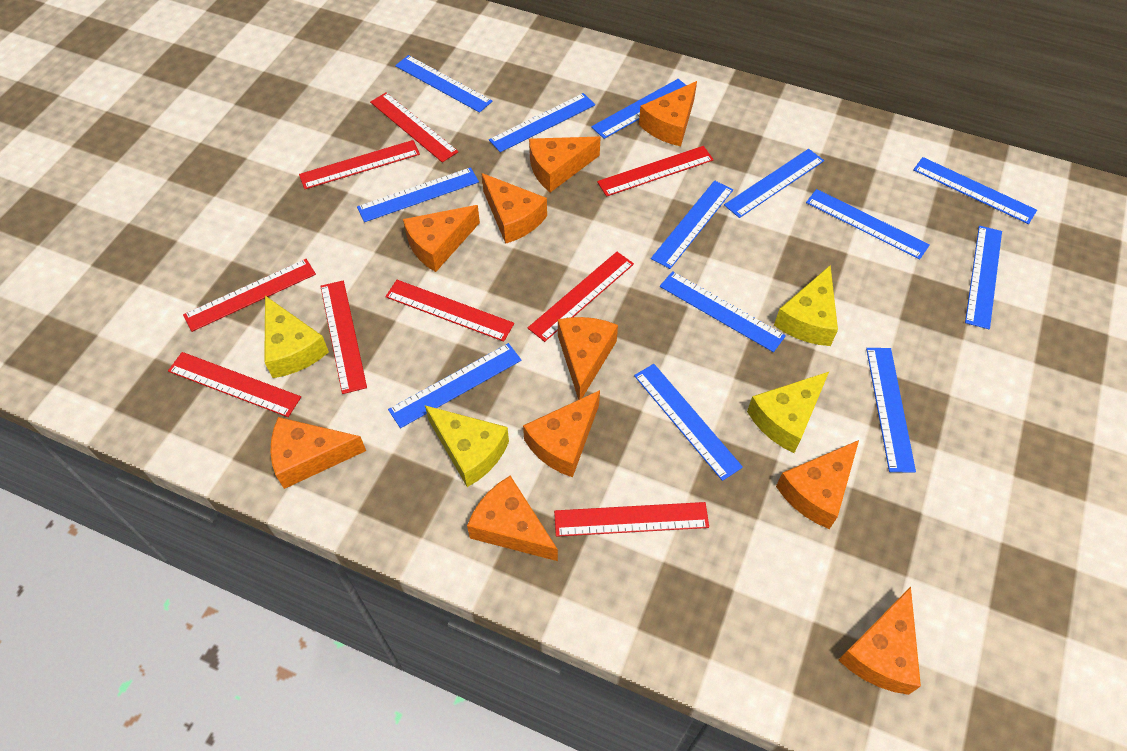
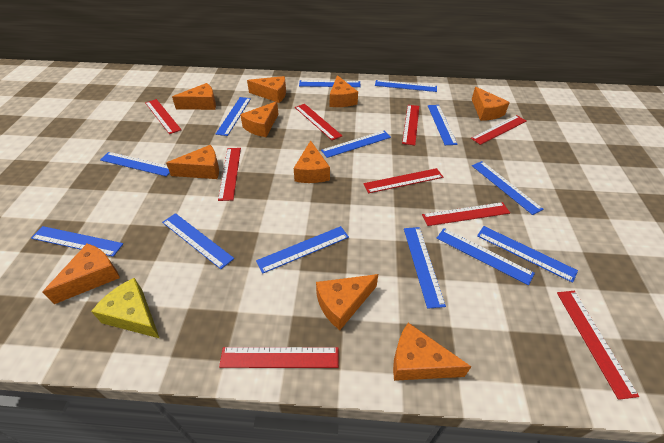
yellow cheese: 4 -> 1

